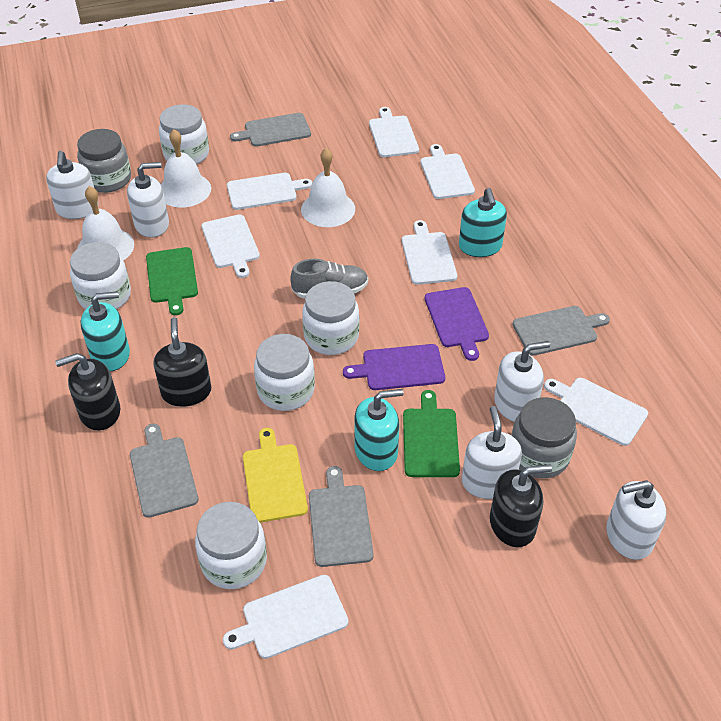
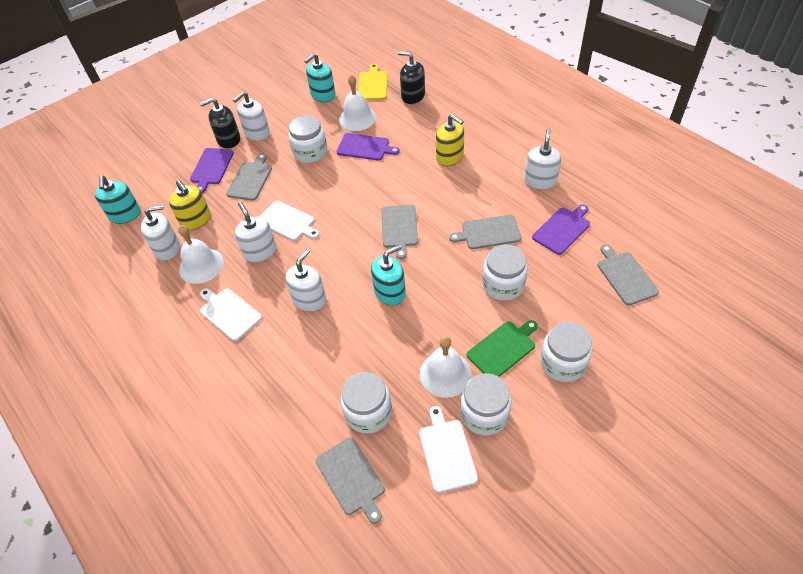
black soap dispenser: 3 -> 2
green cutting board: 2 -> 1
grey cutting board: 4 -> 5
grey jar: 2 -> 0
grey shoe: 1 -> 0
purple cutting board: 2 -> 3
white cutting board: 7 -> 3
yellow soap dispenser: 0 -> 2

